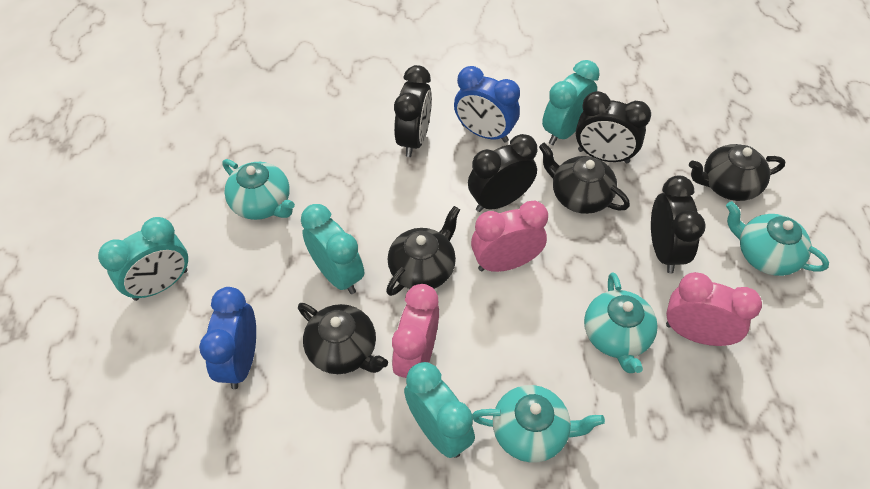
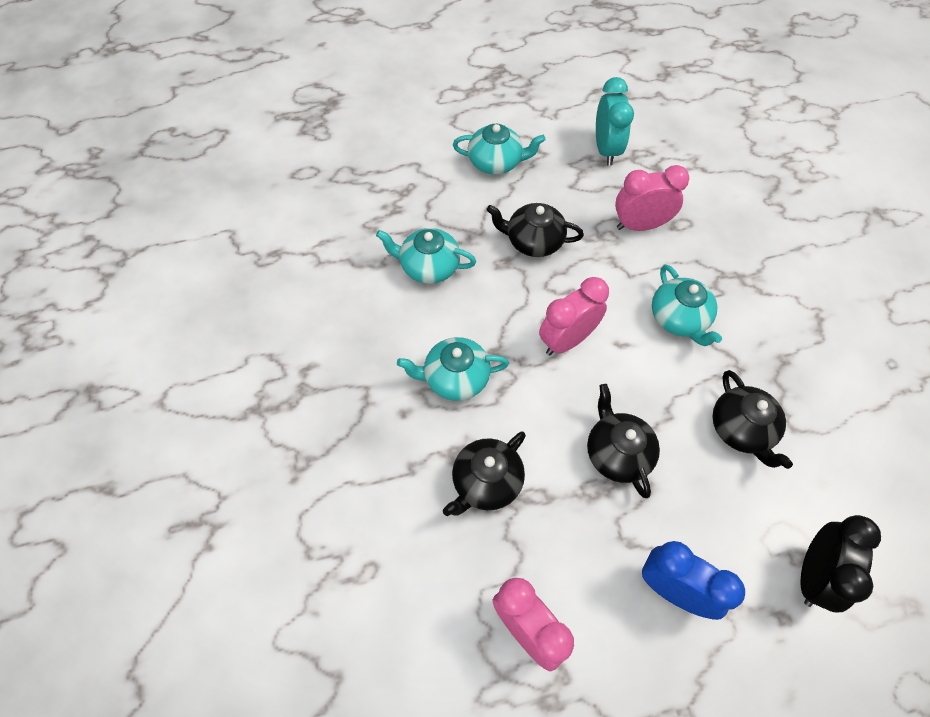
black clock: 4 -> 1
blue clock: 2 -> 1
turquoise clock: 4 -> 1

